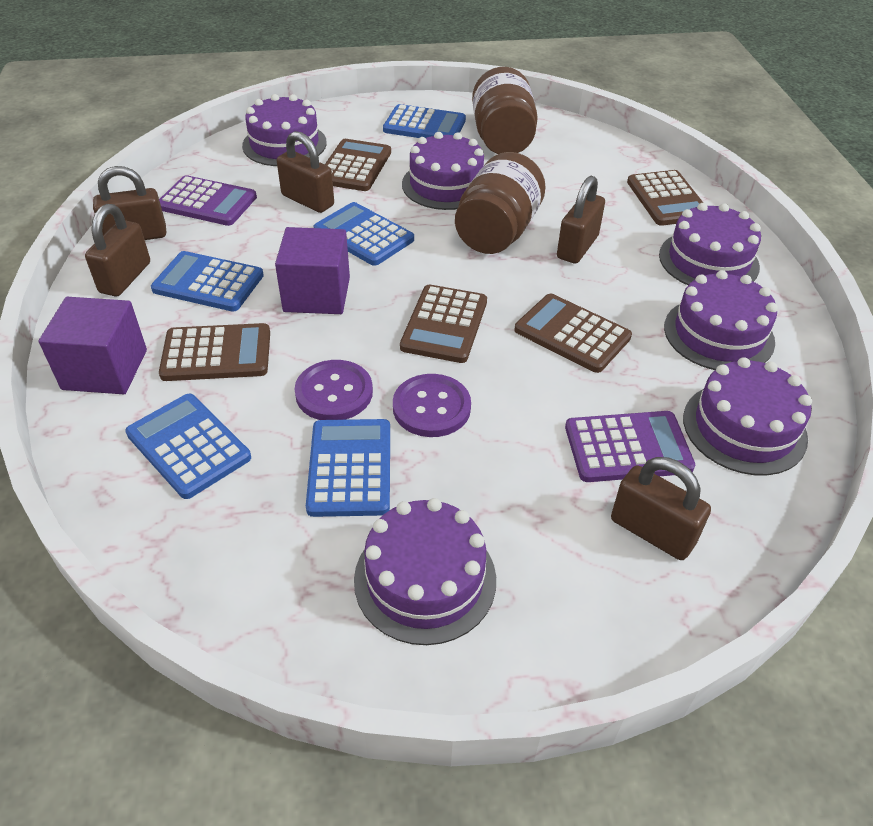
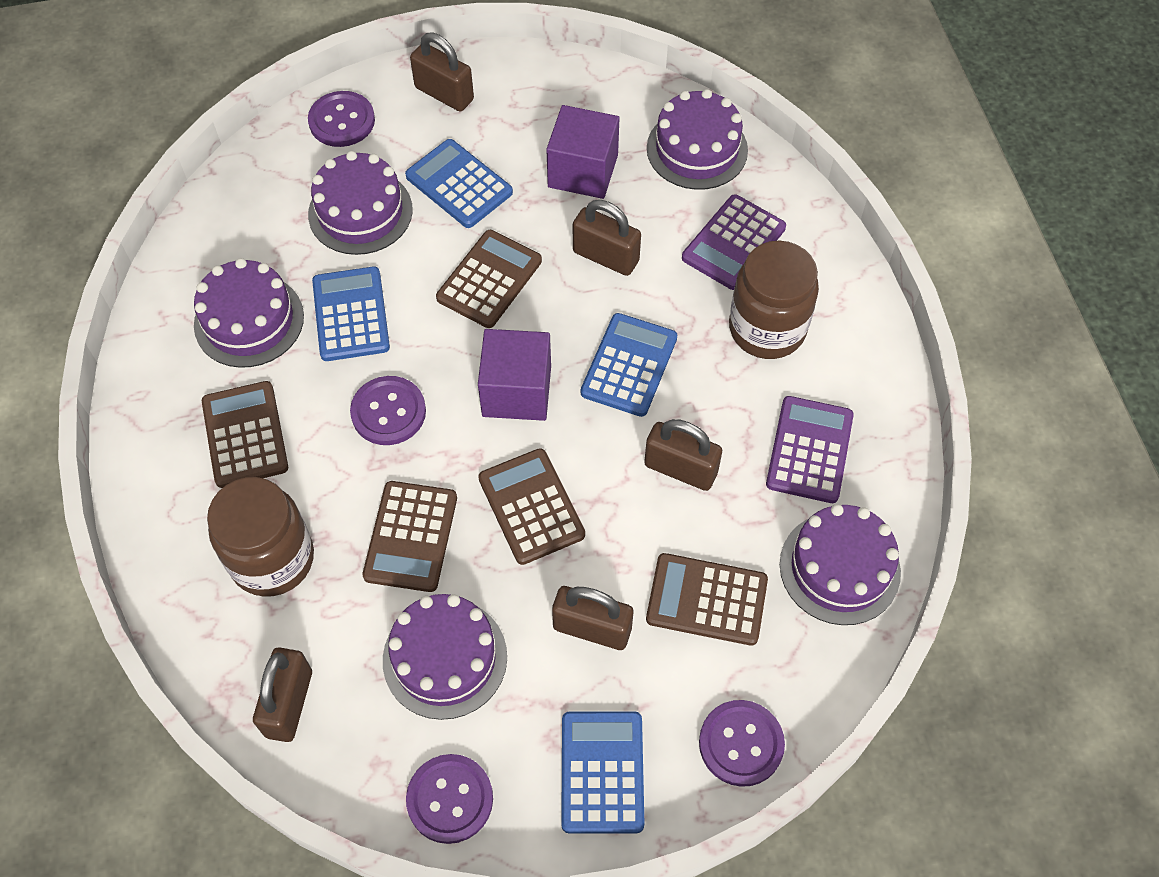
blue calculator: 5 -> 4
purple button: 2 -> 4
purple cake: 6 -> 5

